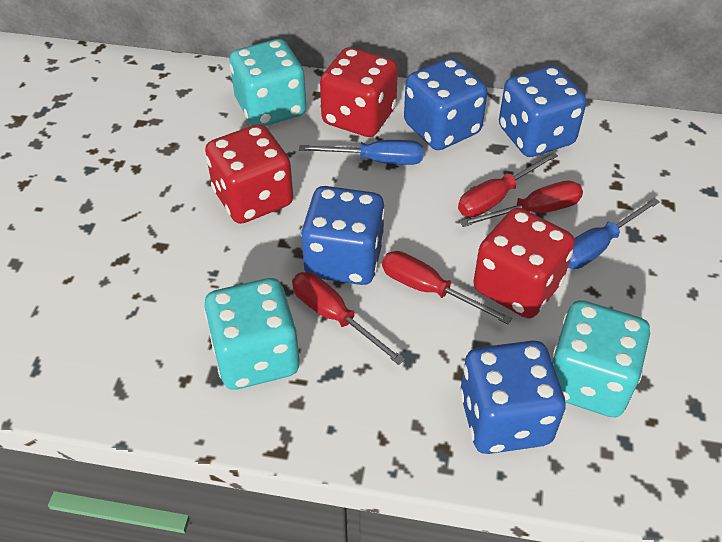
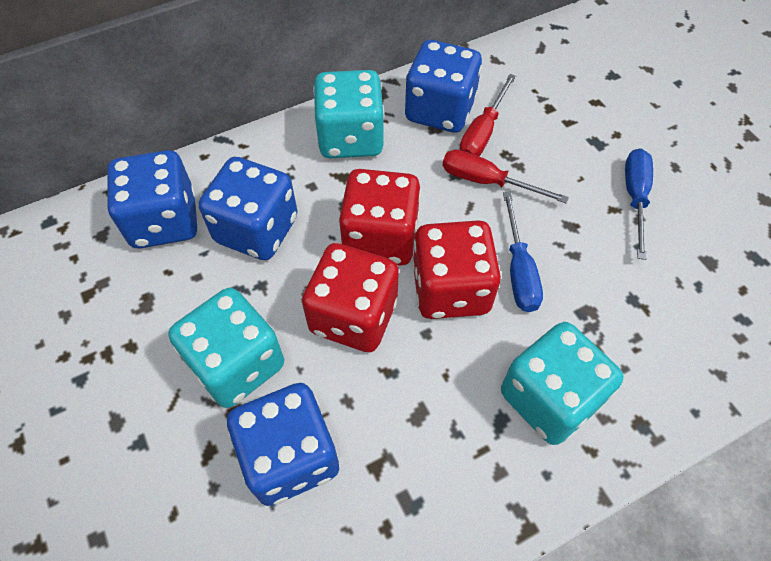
red screwdriver: 4 -> 2

